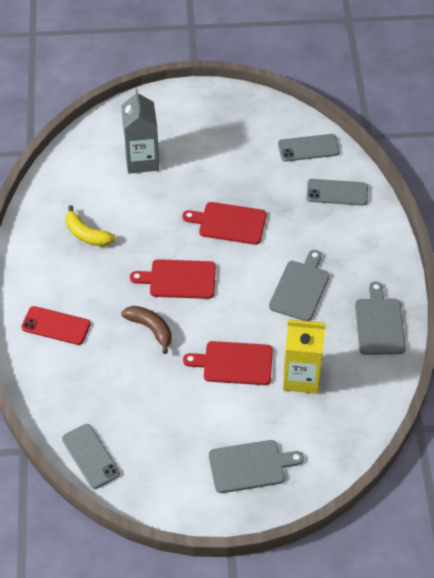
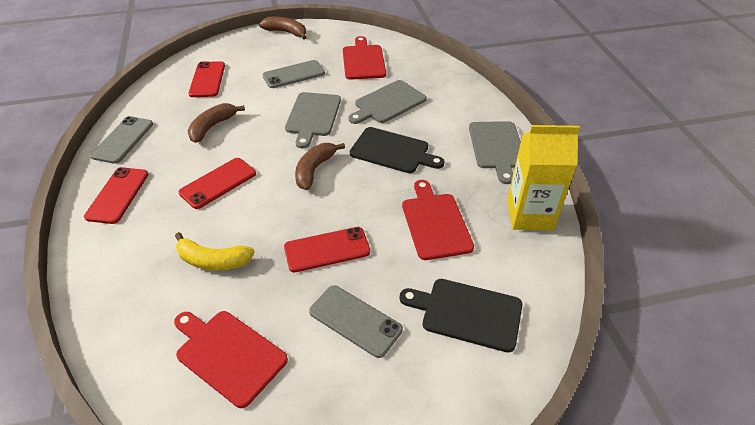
black cutting board: 0 -> 2
brown banana: 1 -> 3
grey carton: 1 -> 0
red phone: 1 -> 4

